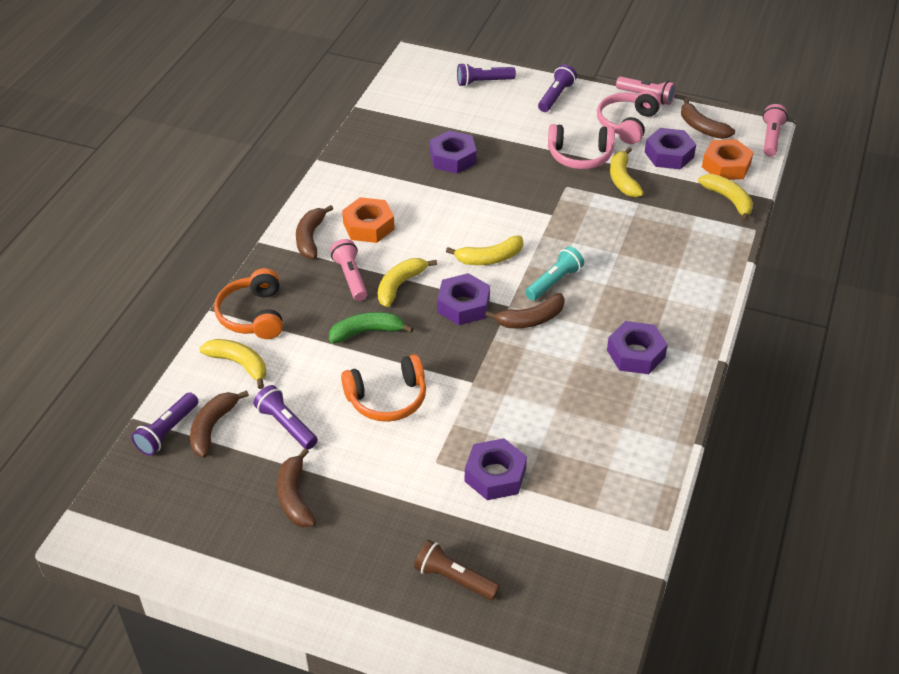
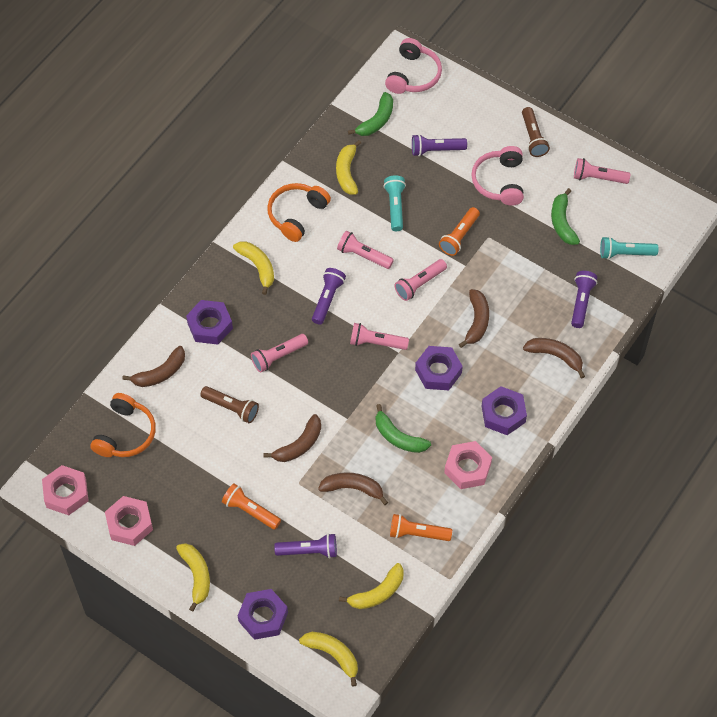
brown flashlight: 1 -> 2
green banana: 1 -> 3
orange flashlight: 0 -> 3
orange nut: 2 -> 0
pink flashlight: 3 -> 5
pink nut: 0 -> 3
purple nut: 5 -> 4
turquoise flashlight: 1 -> 2

